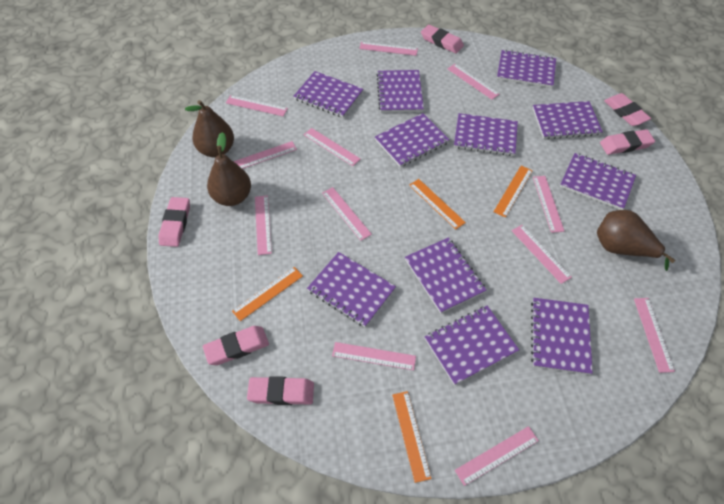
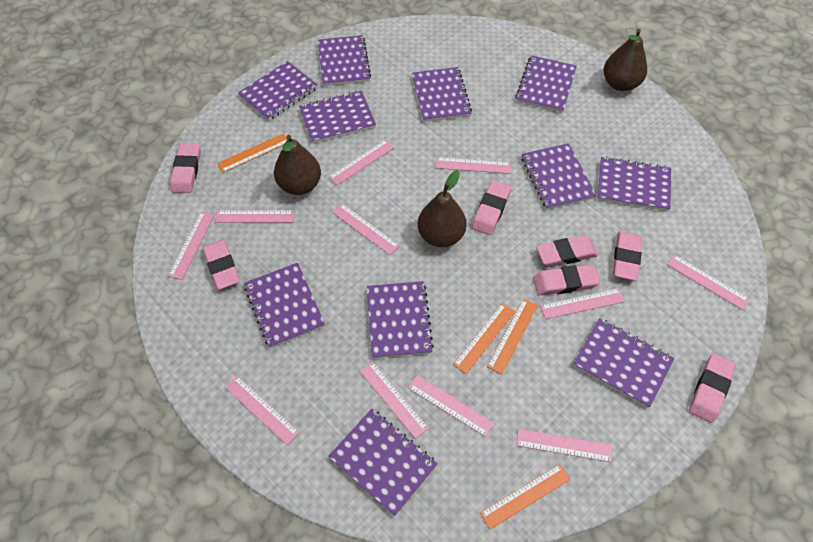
pink eraser: 6 -> 7
pink ruler: 12 -> 11

